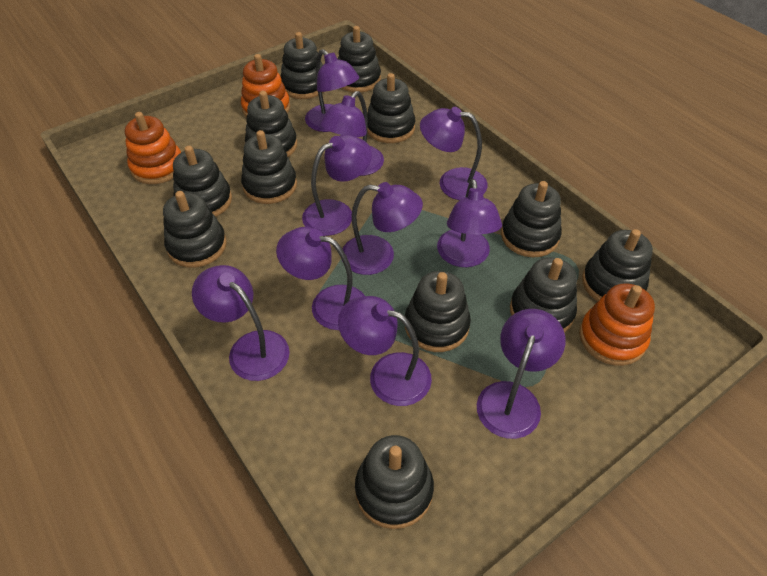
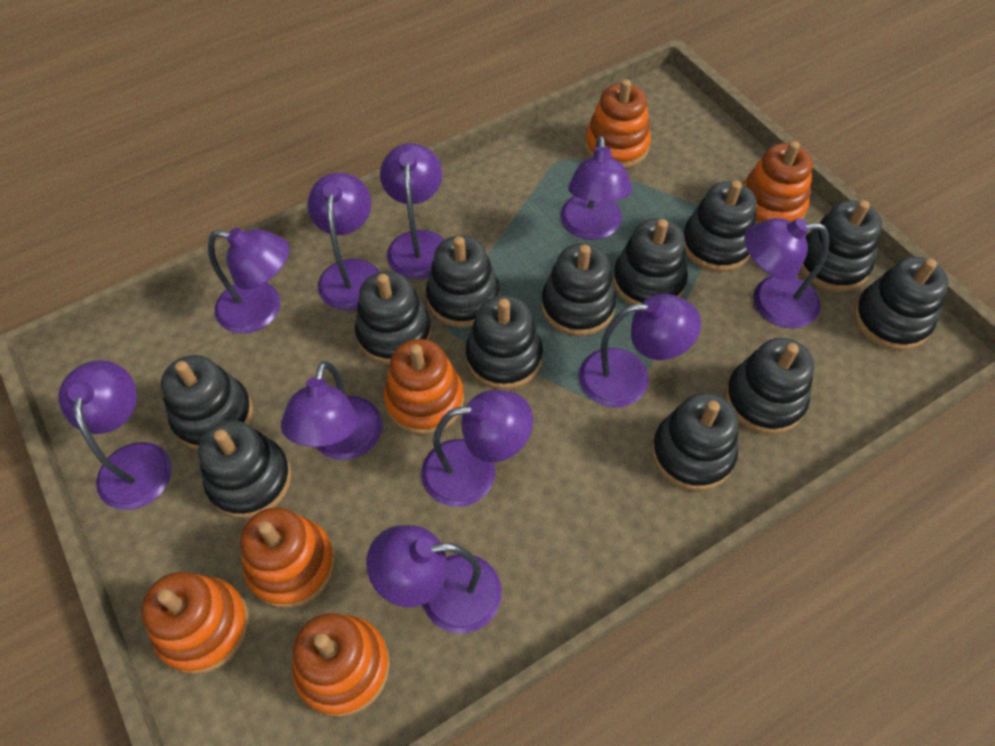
orange stacking toy: 3 -> 6

